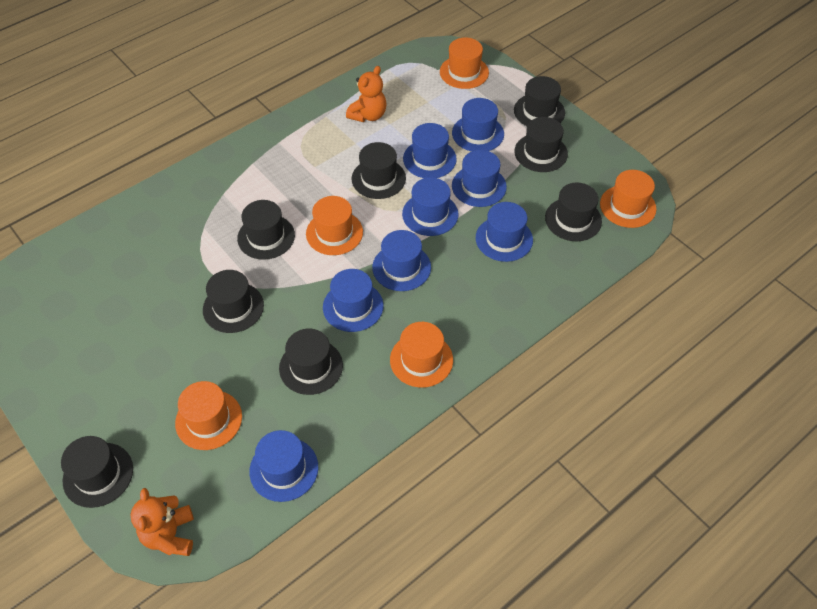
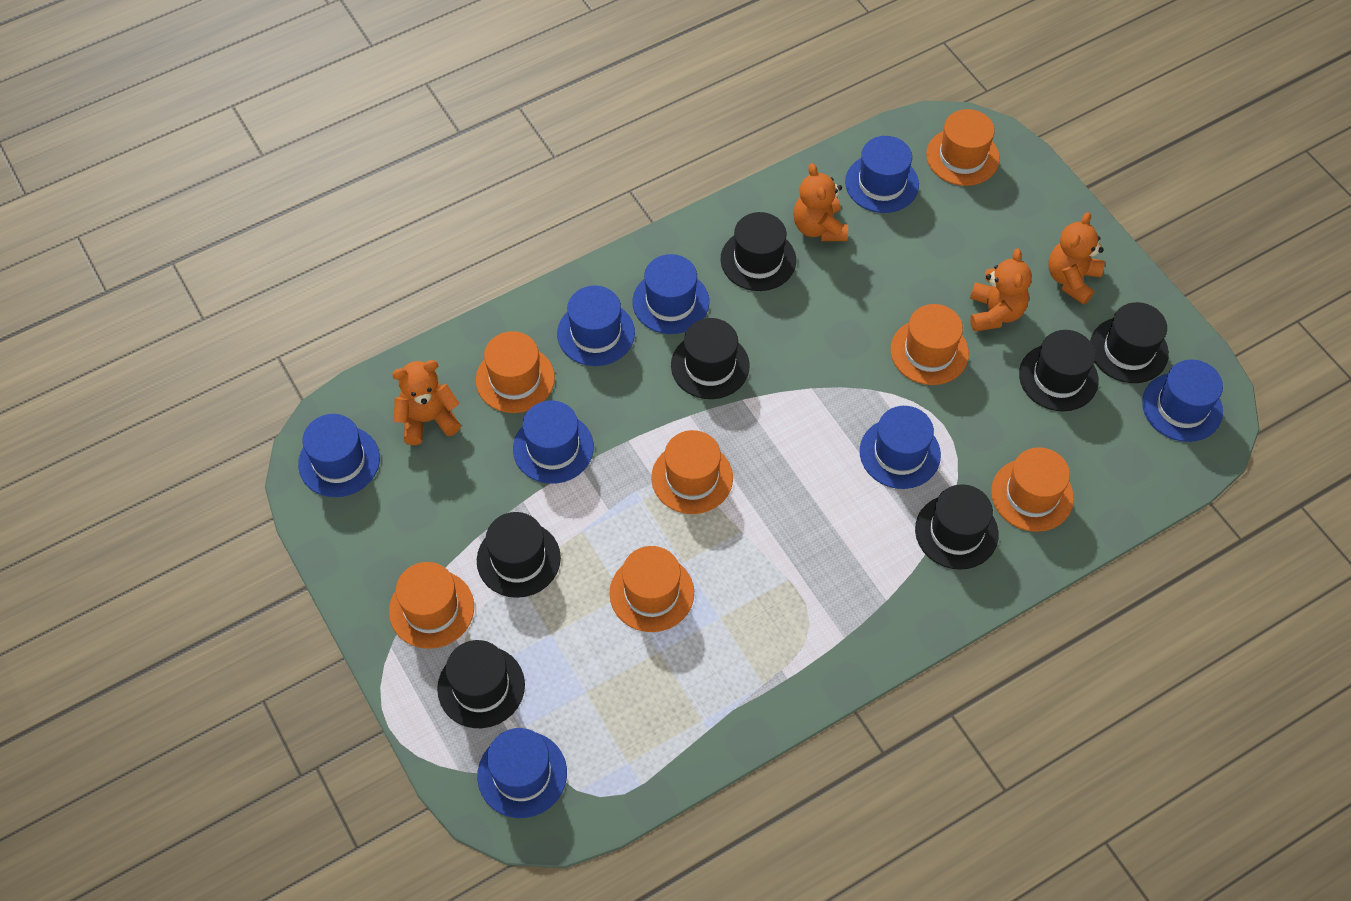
black hat: 8 -> 7
orange hat: 5 -> 7
orange teddy bear: 2 -> 4

